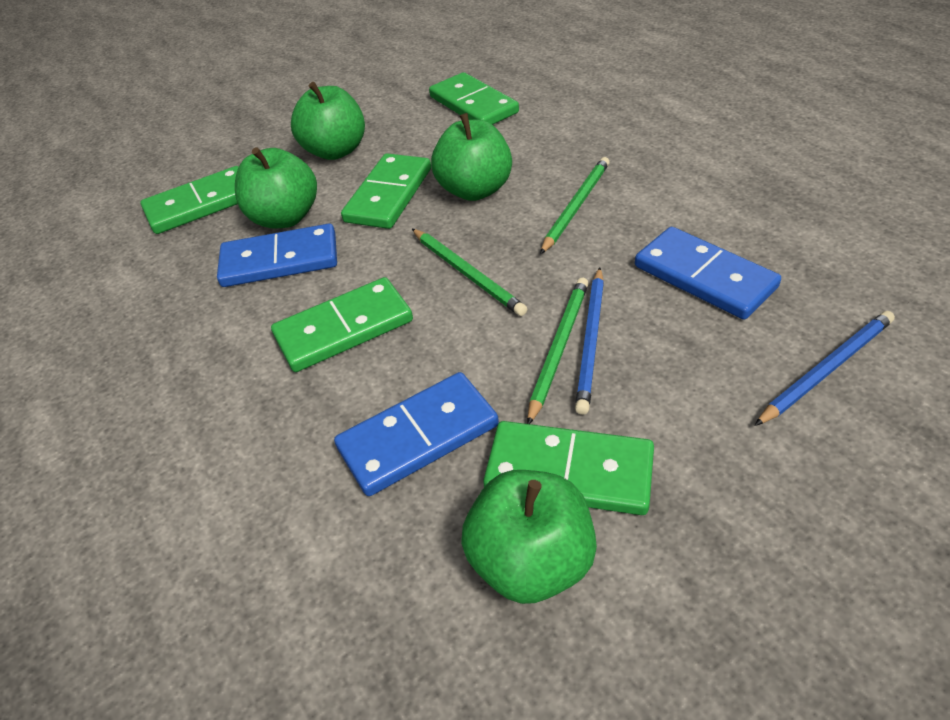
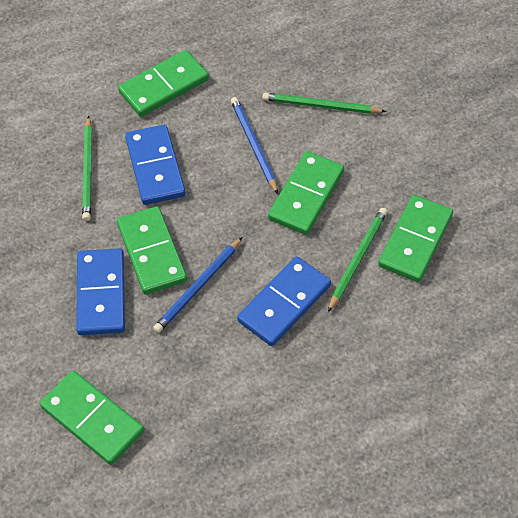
green apple: 4 -> 0

